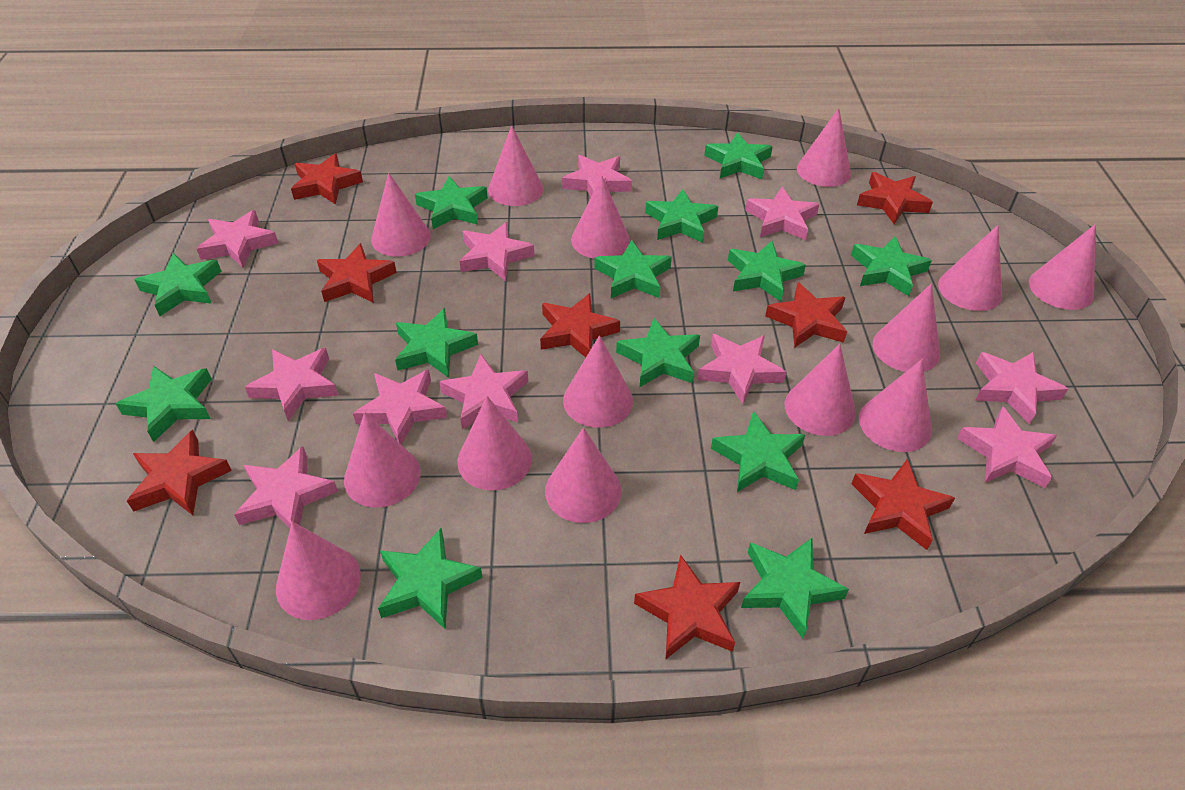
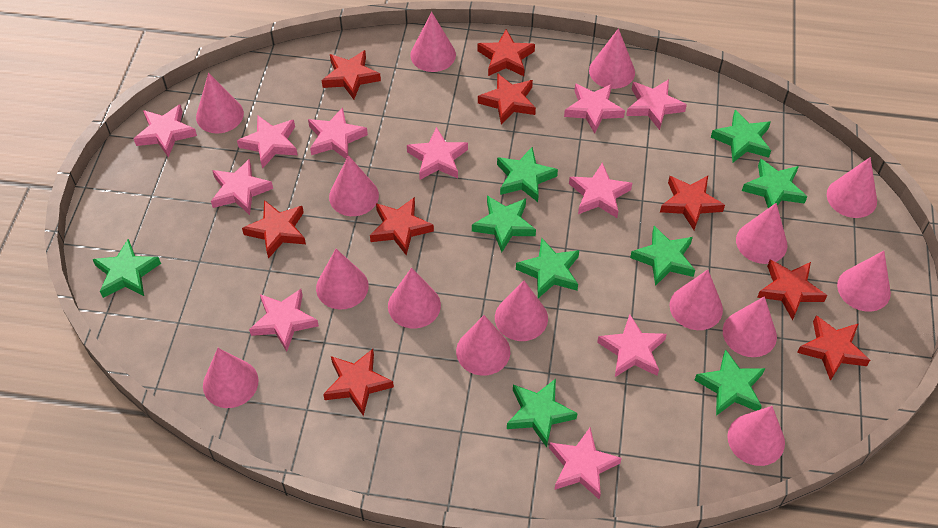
green star: 13 -> 9
pink cone: 14 -> 15
red star: 8 -> 9

